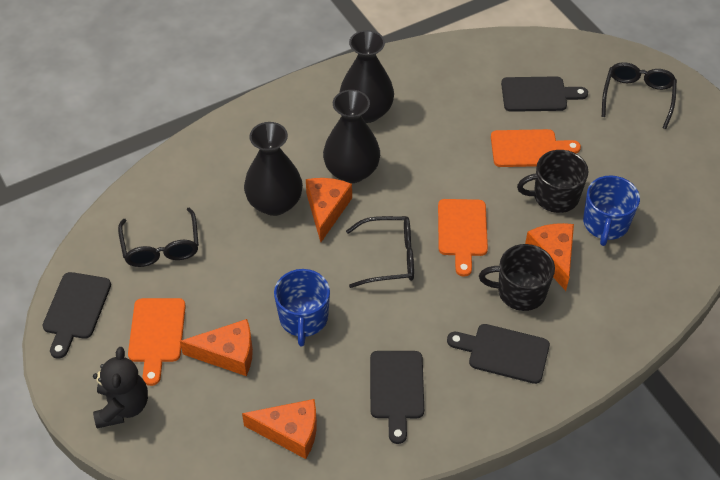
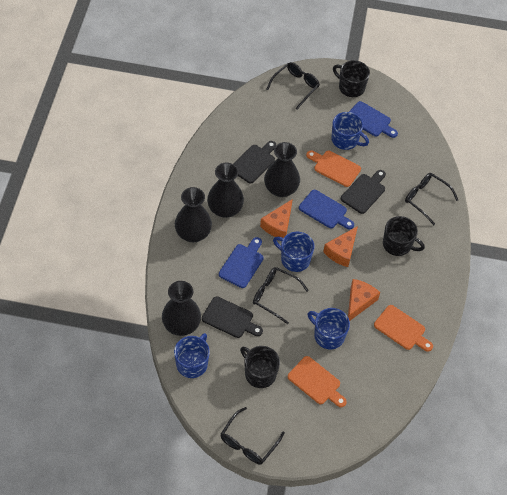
black cutting board: 4 -> 3
black glasses: 3 -> 4
black mug: 2 -> 3
black teddy bear: 1 -> 0
black vase: 3 -> 4
blue cutting board: 0 -> 3
blue mug: 2 -> 4
orange cheese: 4 -> 3

